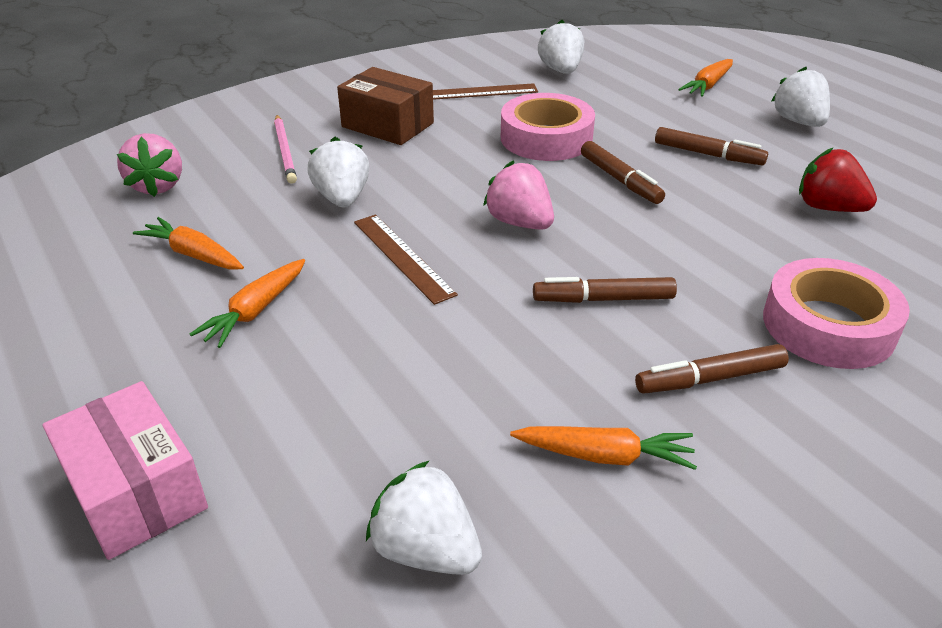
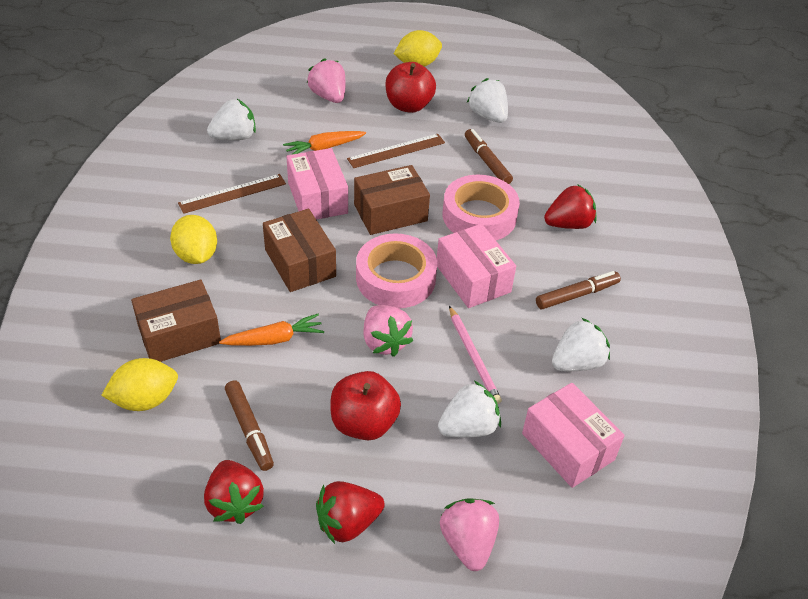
brown box: 1 -> 3
brown marker: 4 -> 3
orange carrot: 4 -> 2
pink box: 1 -> 3
pink strawberry: 2 -> 3
red apple: 0 -> 2
red strawberry: 1 -> 3
yellow lemon: 0 -> 3

